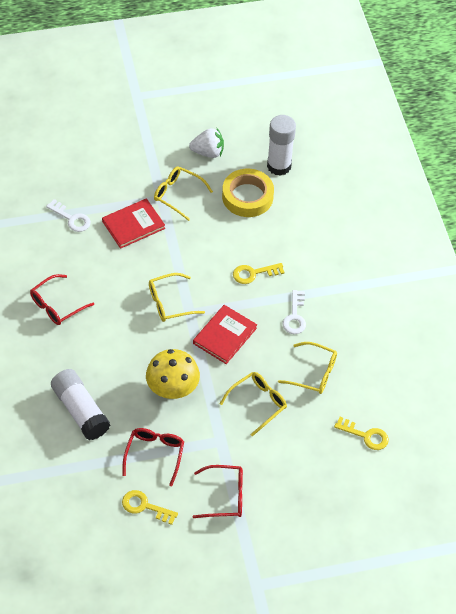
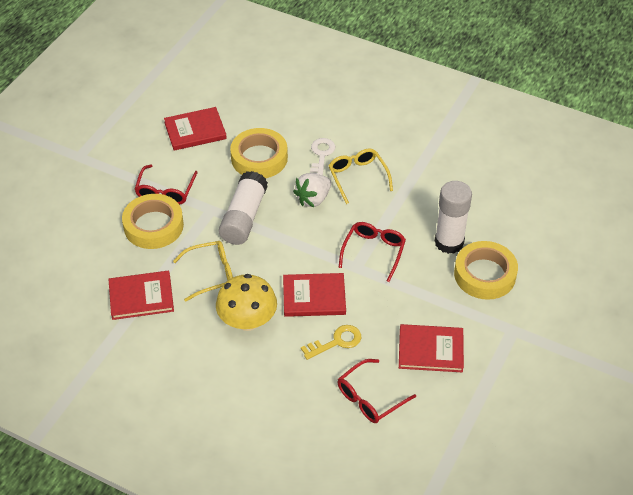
red book: 2 -> 4
white key: 2 -> 1
yellow glasses: 4 -> 2
yellow key: 3 -> 1
yellow tape: 1 -> 3

